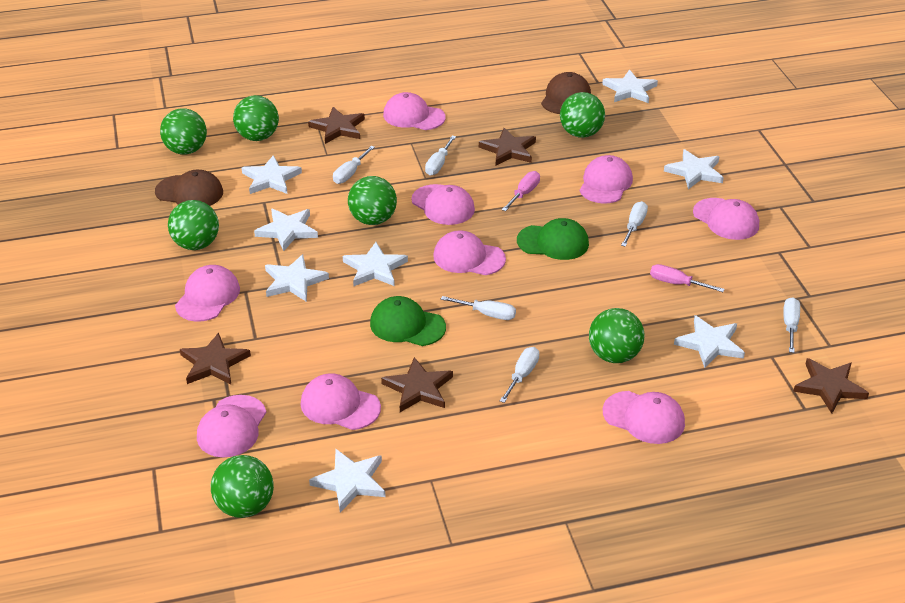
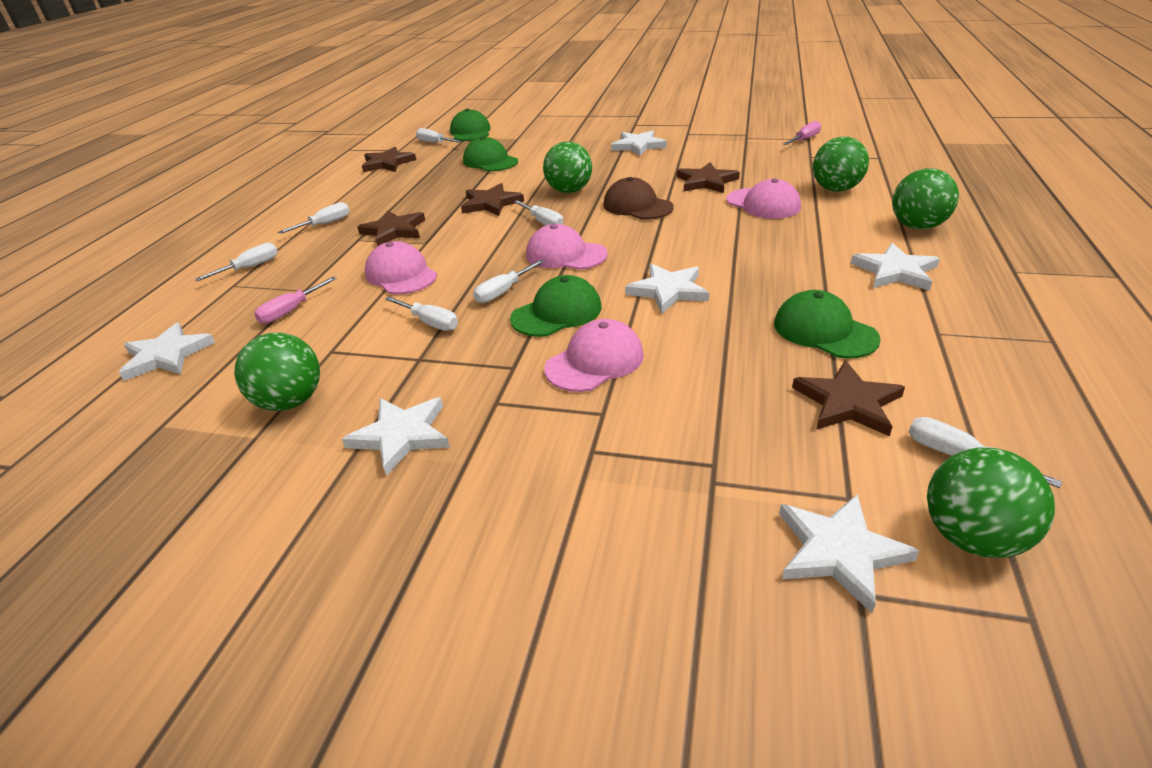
brown cap: 2 -> 1
green ball: 7 -> 5
green cap: 2 -> 4
pink cap: 9 -> 4
white screwdriver: 6 -> 7
white star: 8 -> 6

